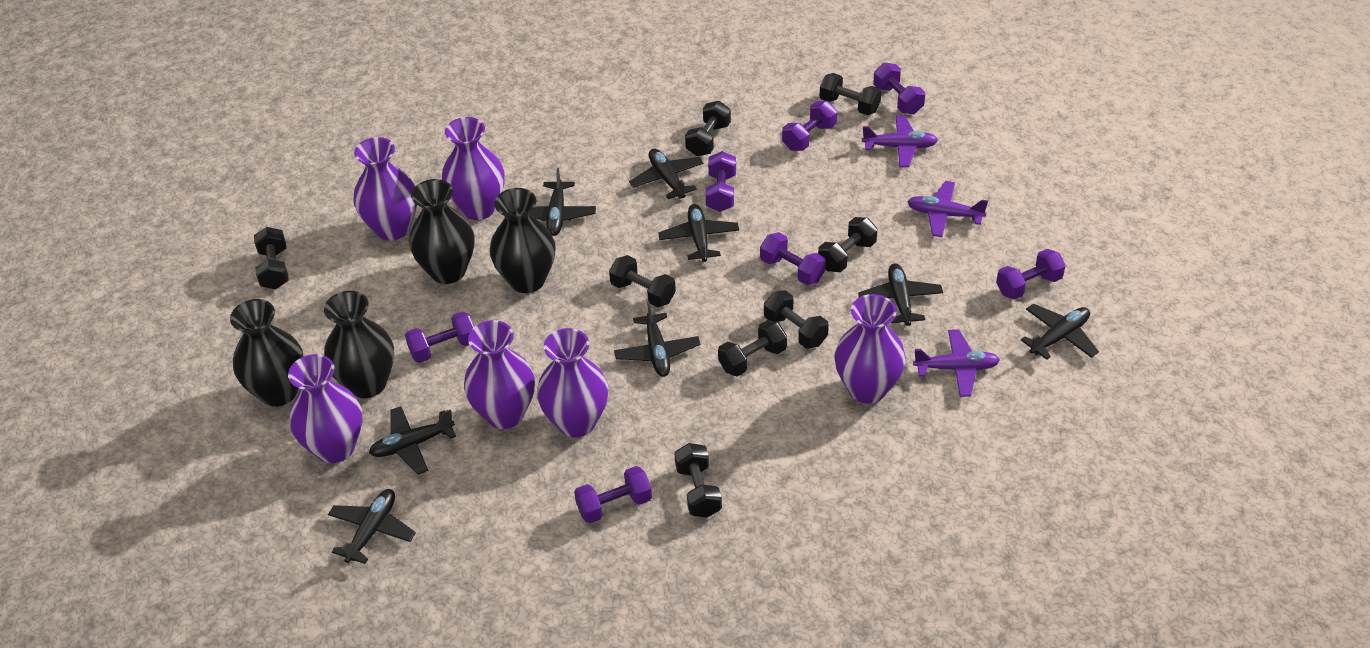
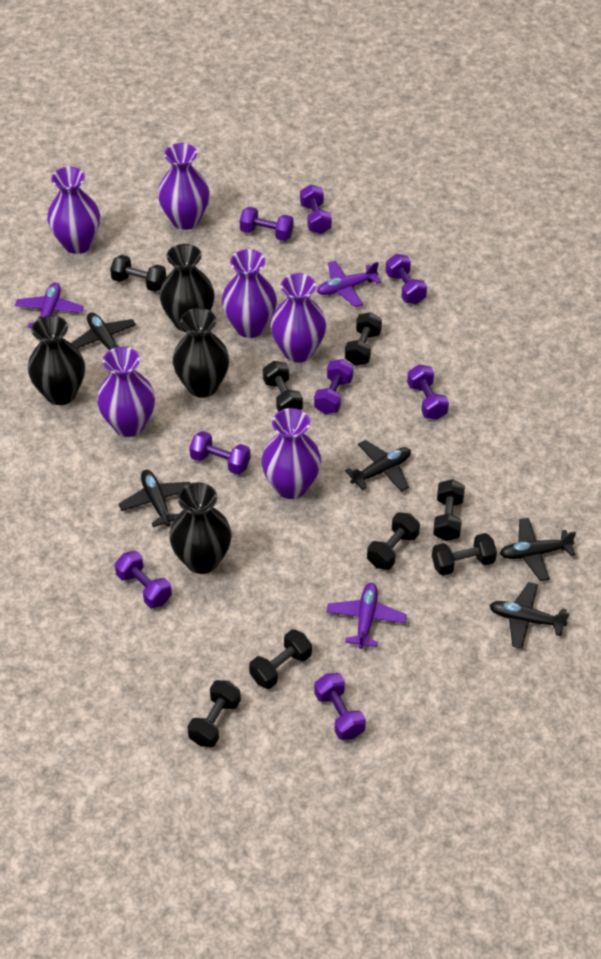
black plane: 8 -> 5
purple dumbbell: 7 -> 8

